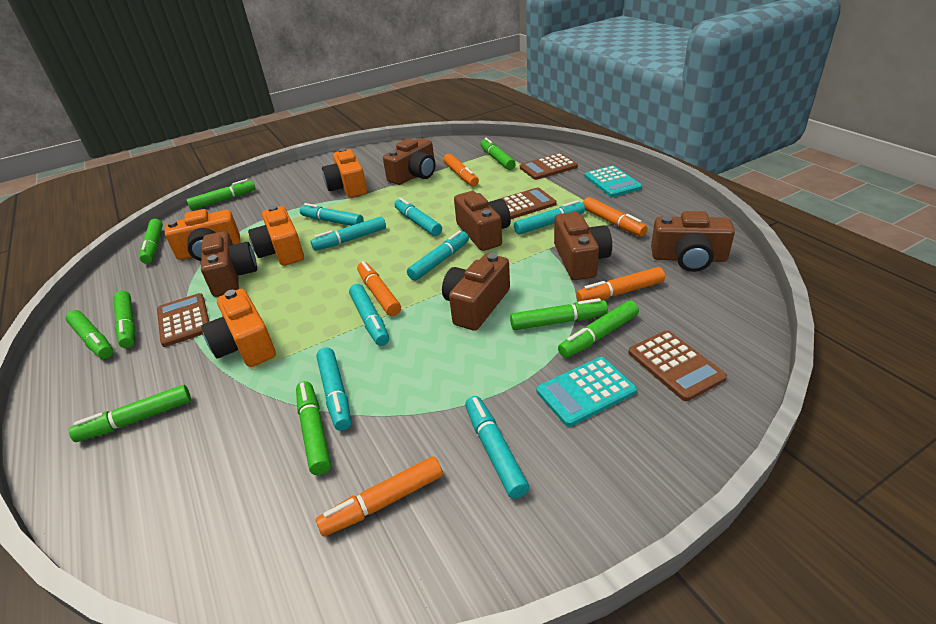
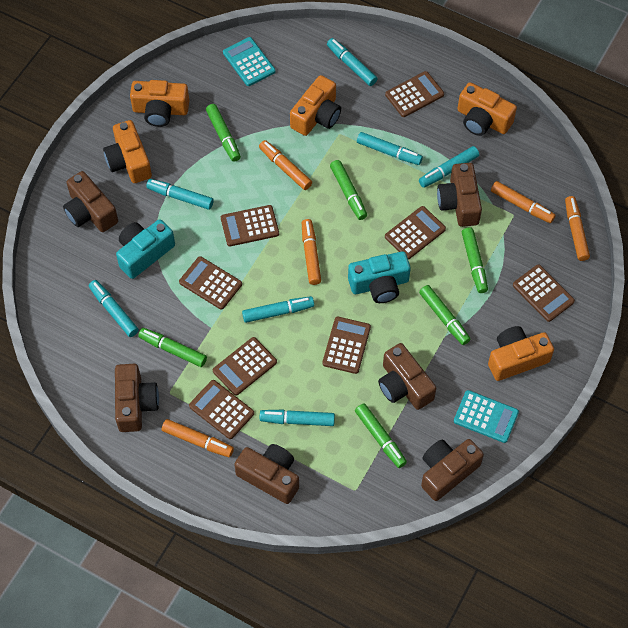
brown calculator: 4 -> 8
green marker: 9 -> 6
orange camera: 4 -> 5
turquoise camera: 0 -> 2
turquoise marker: 8 -> 7

